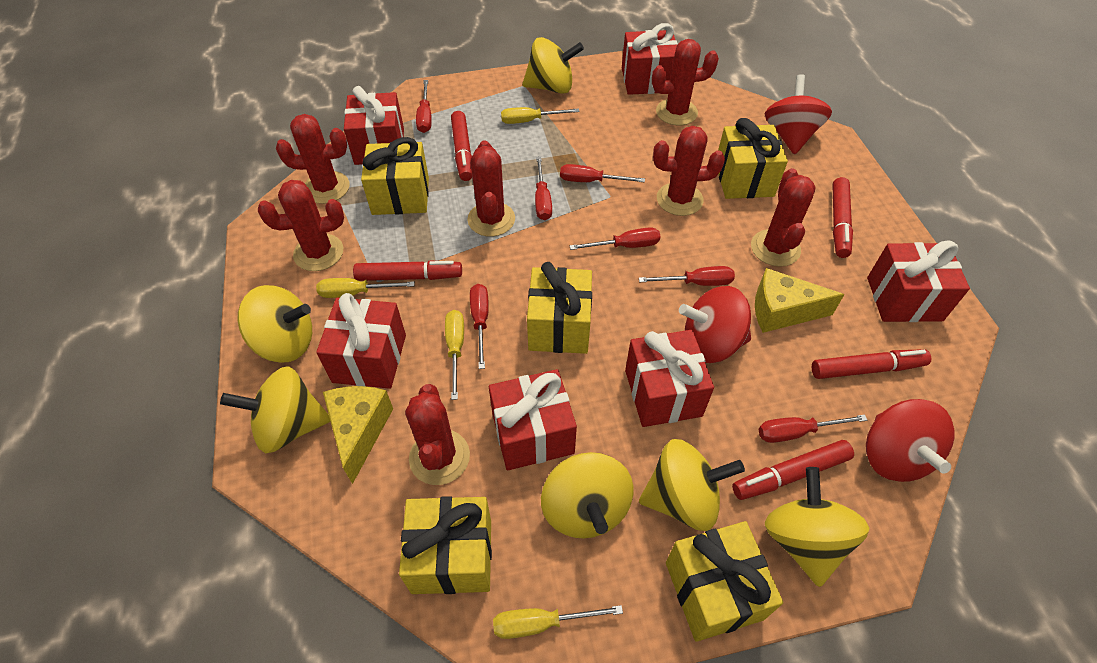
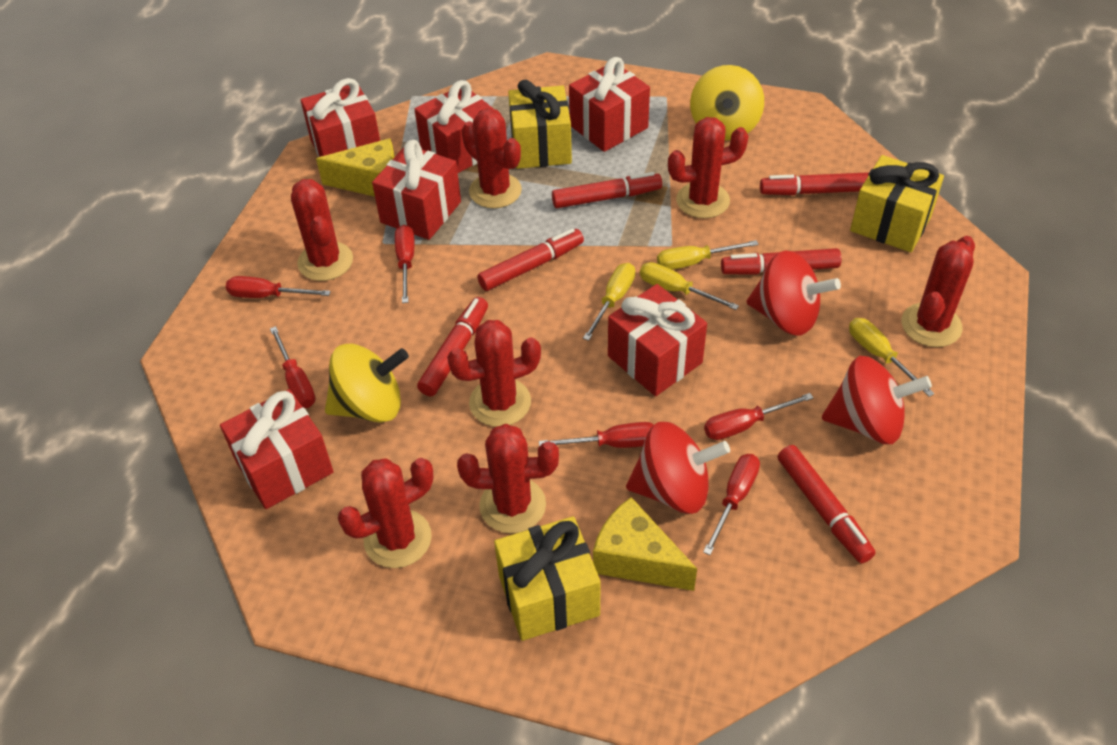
red marker: 5 -> 6
red screwdriver: 7 -> 6
yellow gift: 5 -> 3
yellow spinning top: 6 -> 2

